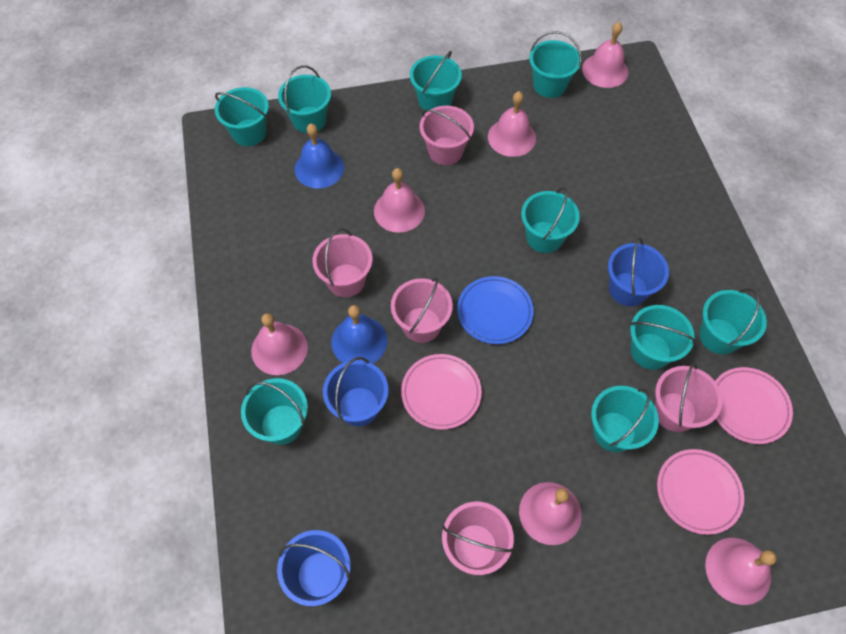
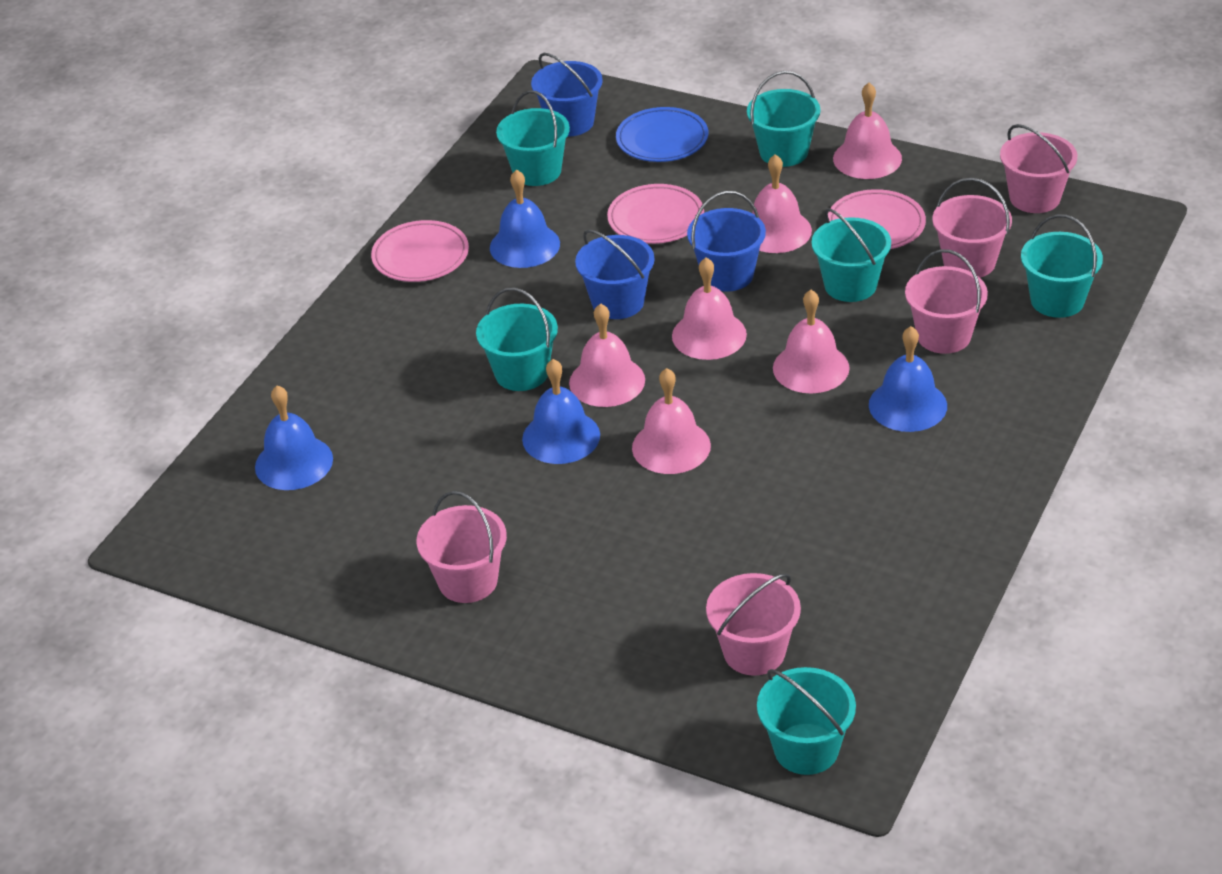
blue bell: 2 -> 4
turquoise bucket: 9 -> 6

